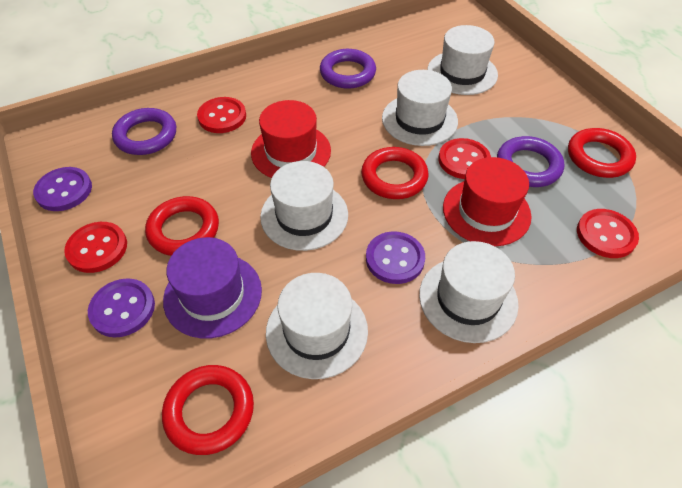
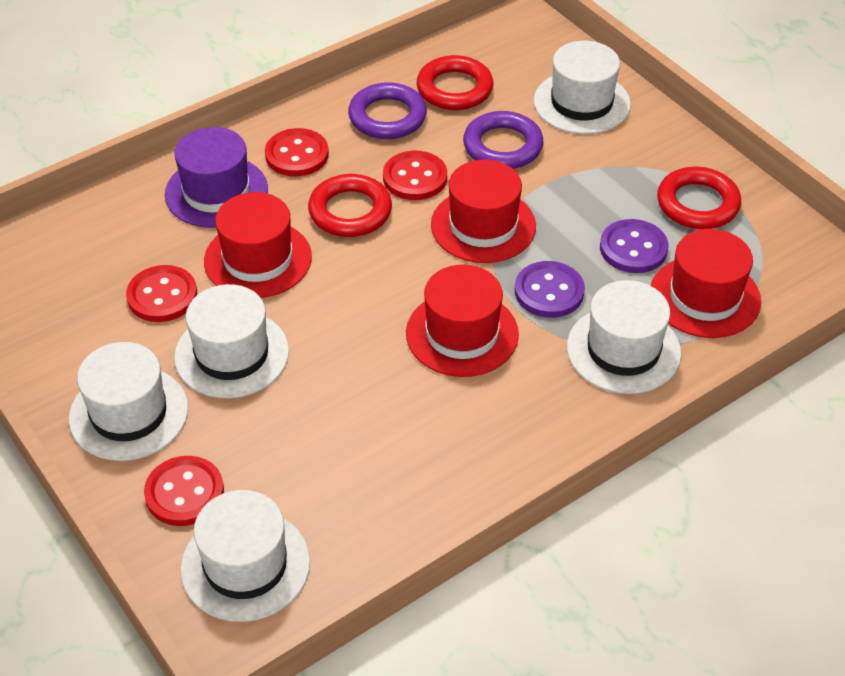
purple button: 3 -> 2
purple ring: 3 -> 2
red hat: 2 -> 4
red ring: 4 -> 3

